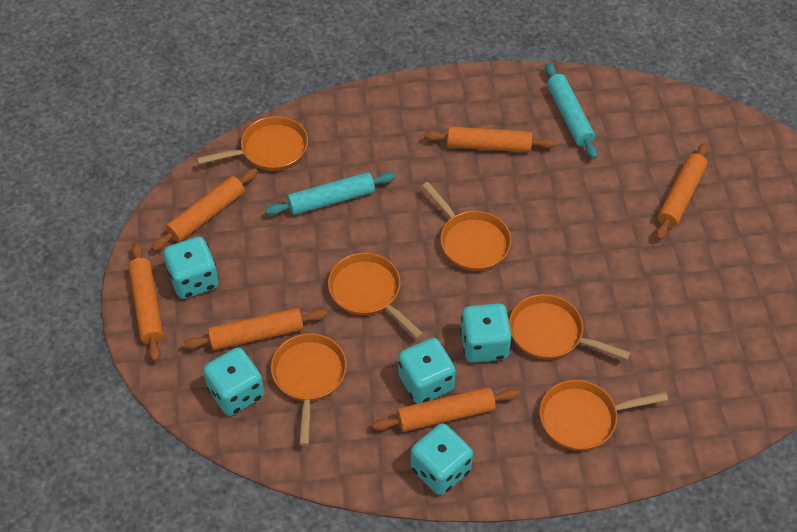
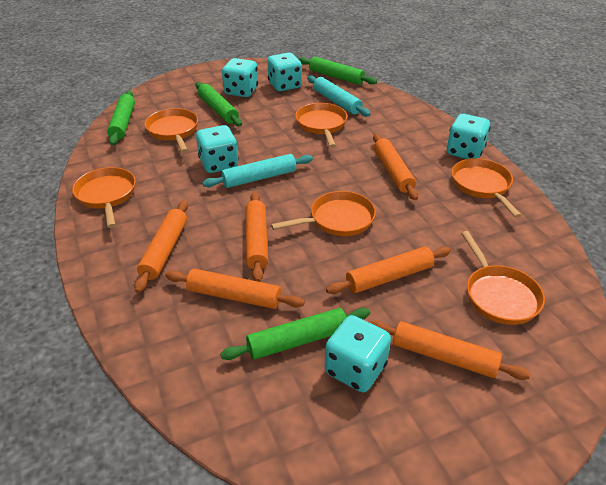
green rolling pin: 0 -> 4

